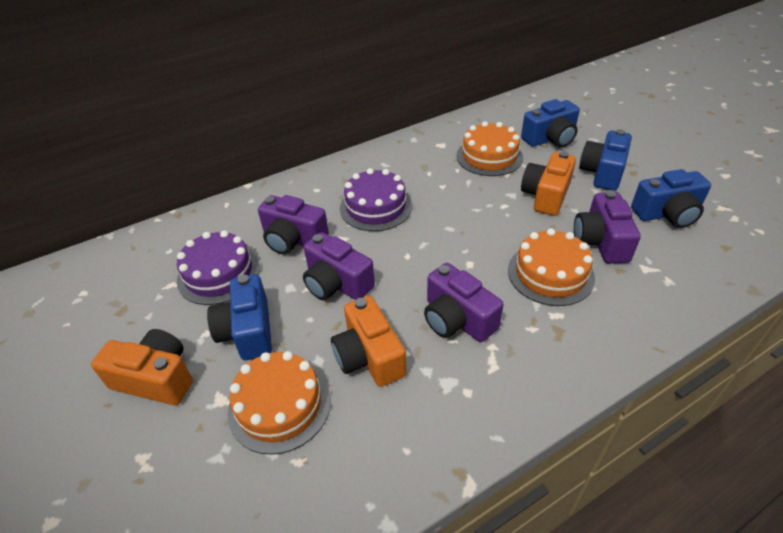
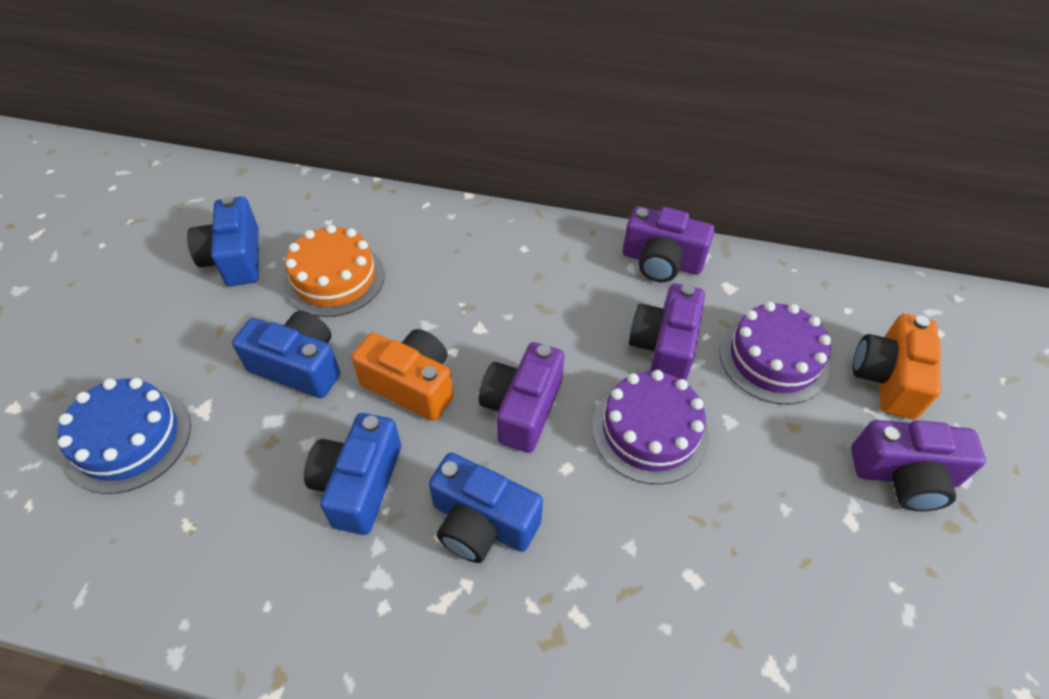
blue cake: 0 -> 1
orange cake: 3 -> 1
orange camera: 3 -> 2

